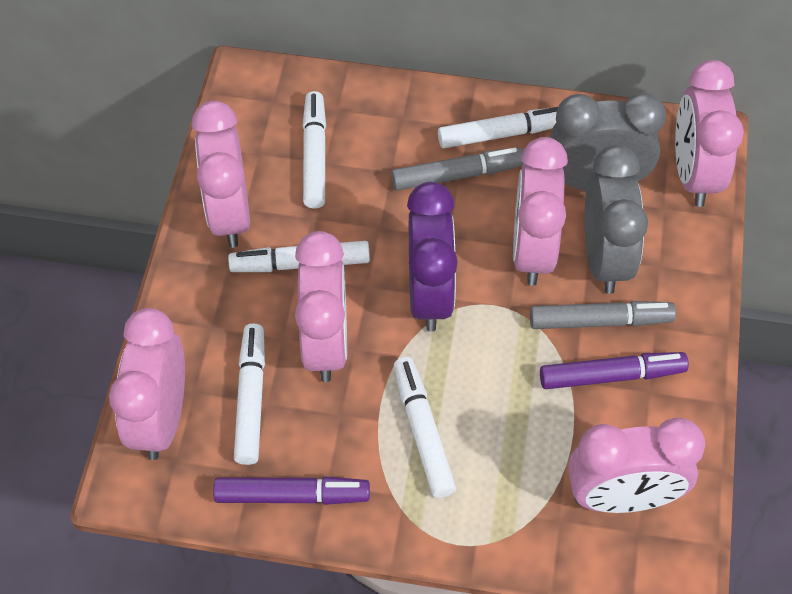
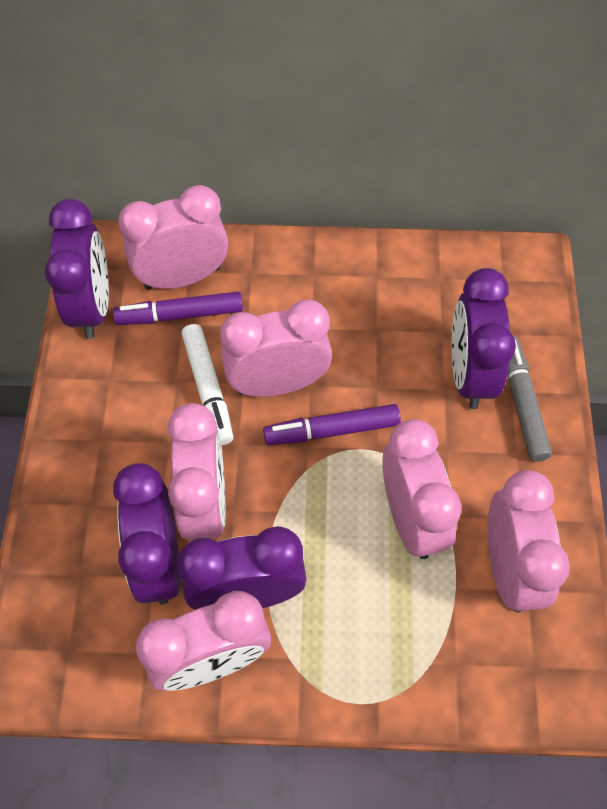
grey clock: 2 -> 0
grey marker: 2 -> 1
purple clock: 1 -> 4
white marker: 5 -> 1

